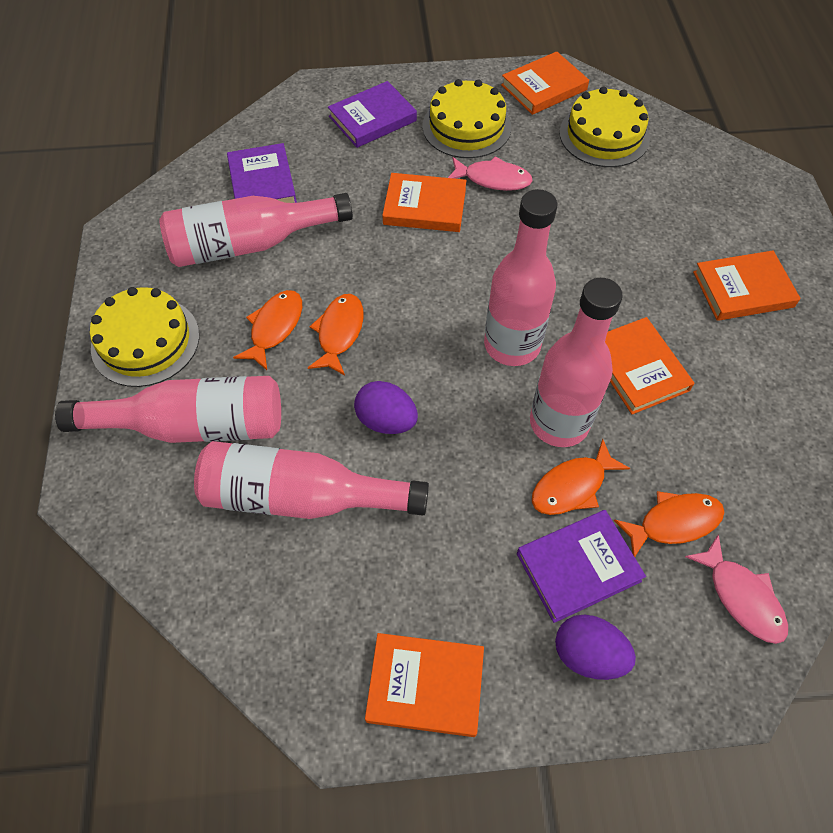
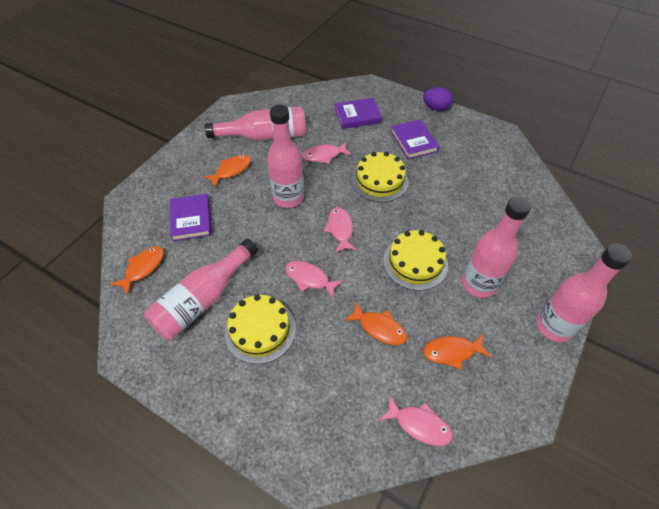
orange book: 5 -> 0
pink fish: 2 -> 4
purple egg: 2 -> 1

